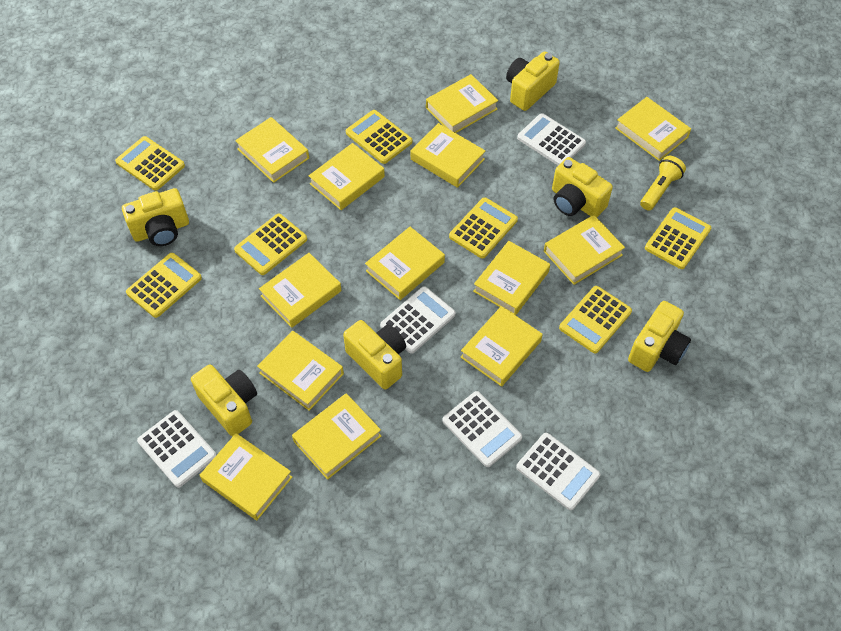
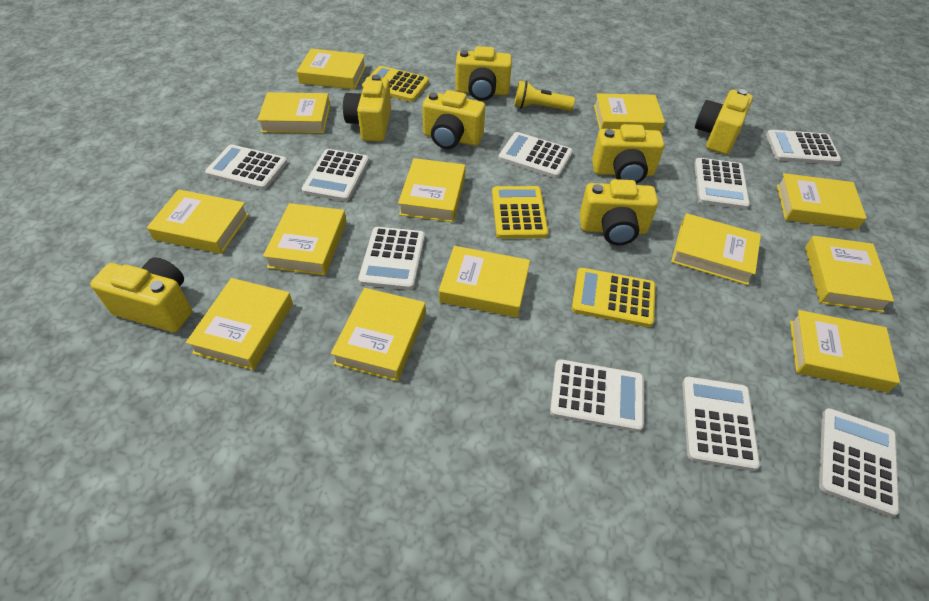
white calculator: 5 -> 9
yellow calculator: 7 -> 3
yellow camera: 6 -> 7

